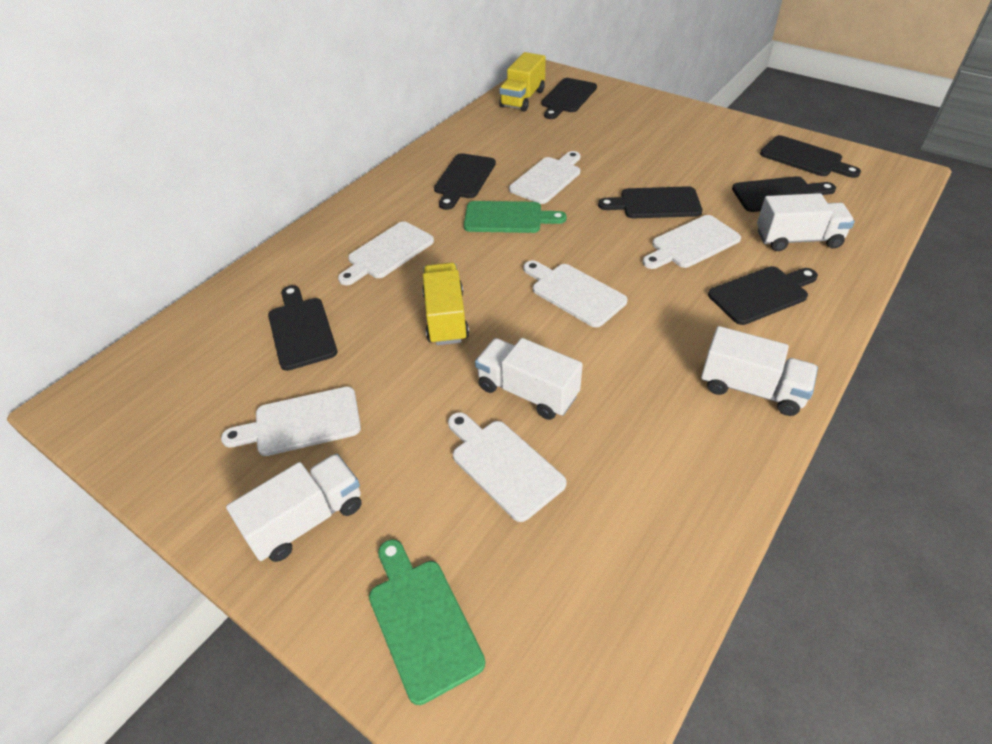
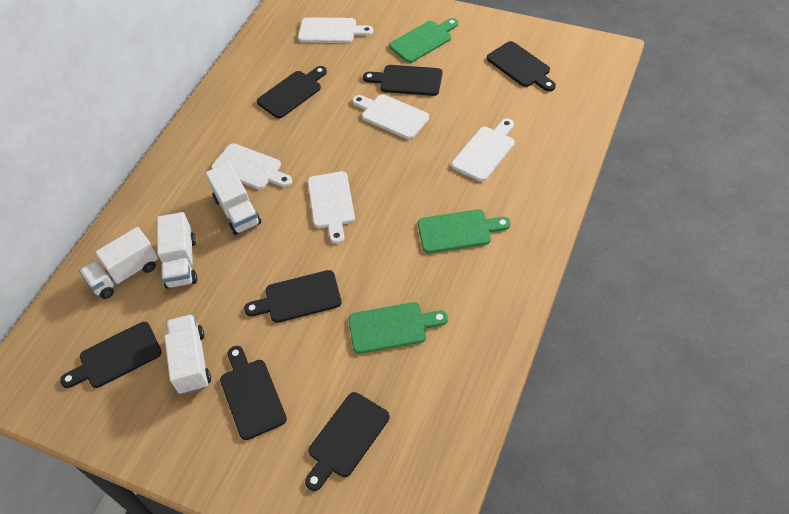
green cutting board: 2 -> 3
white cutting board: 6 -> 5
yellow truck: 2 -> 0

